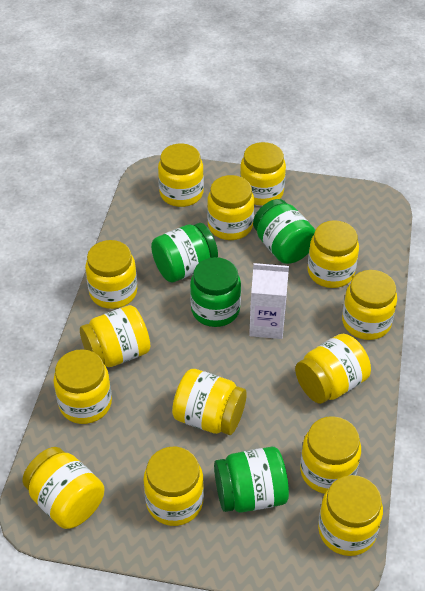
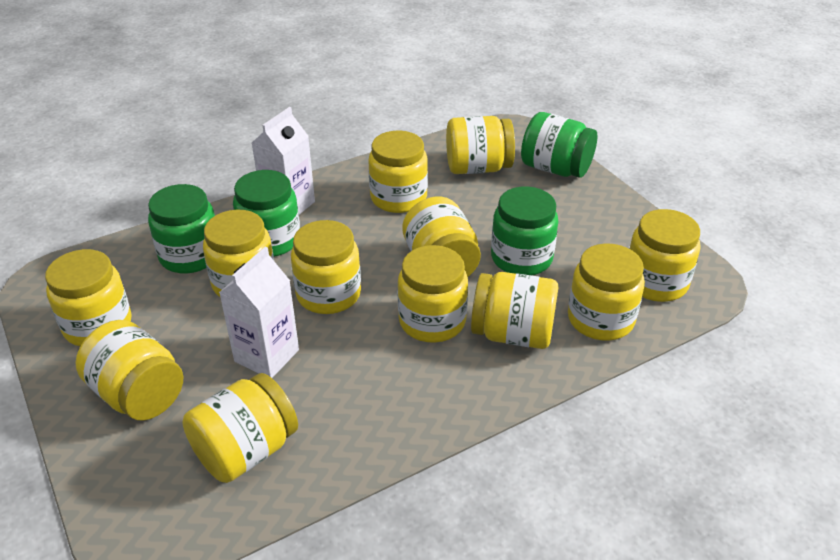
white carton: 1 -> 2
yellow jar: 14 -> 12

